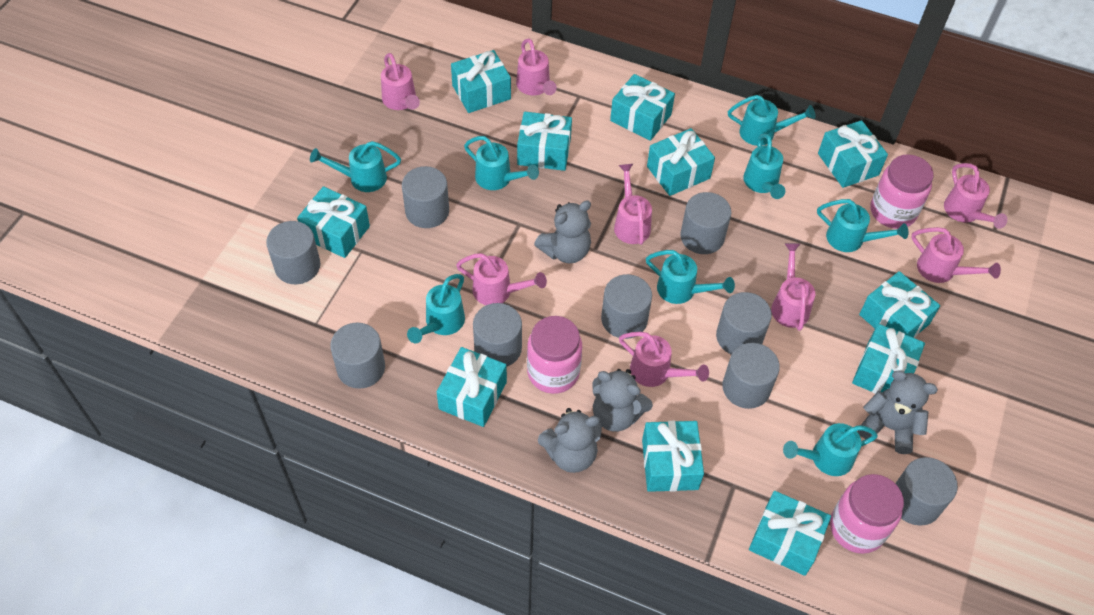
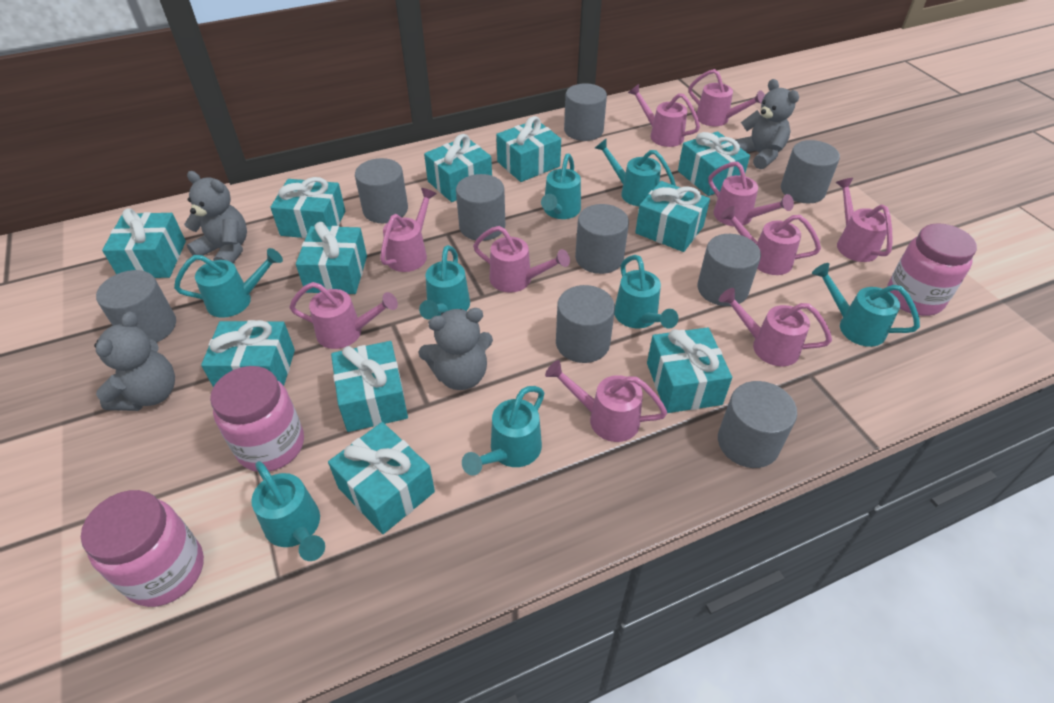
pink watering can: 8 -> 10

